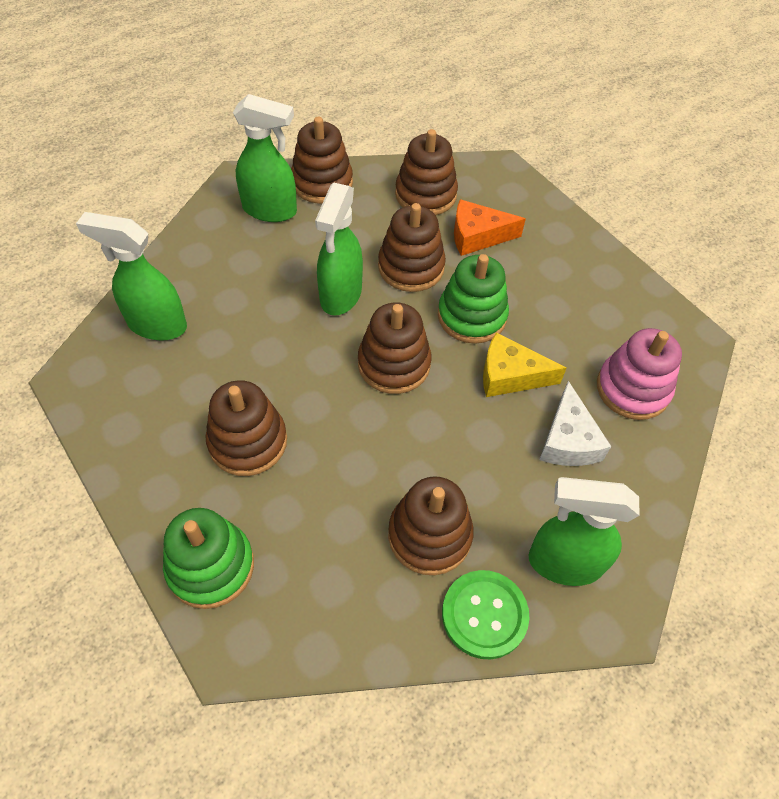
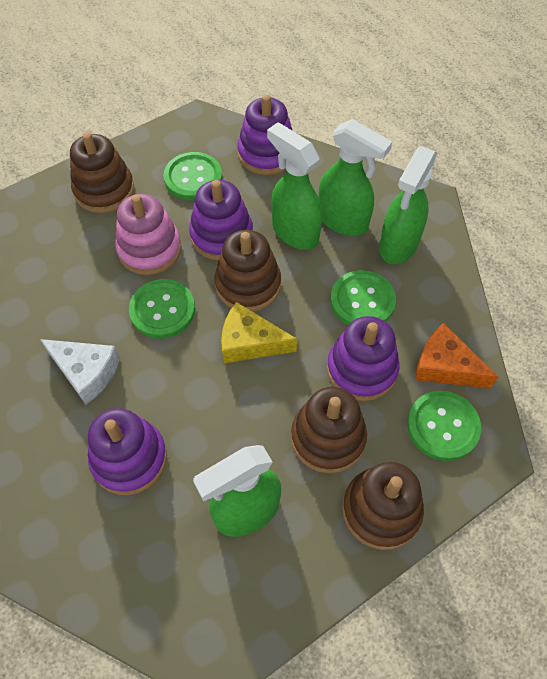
brown stacking toy: 6 -> 4
green button: 1 -> 4
green stacking toy: 2 -> 0
purple stacking toy: 0 -> 4

